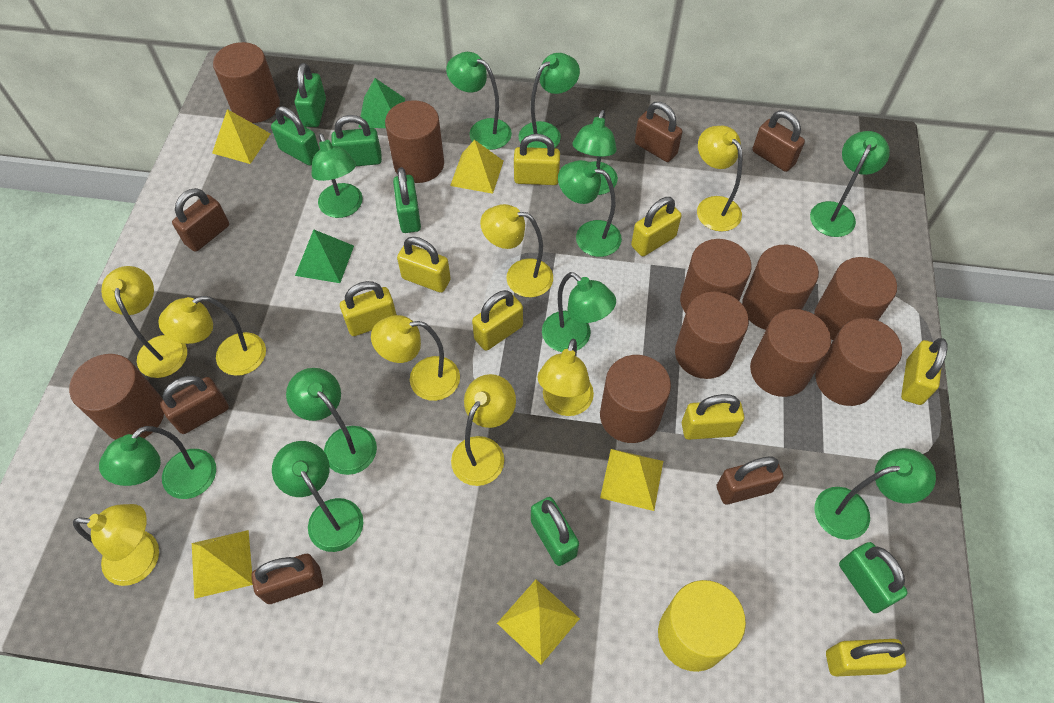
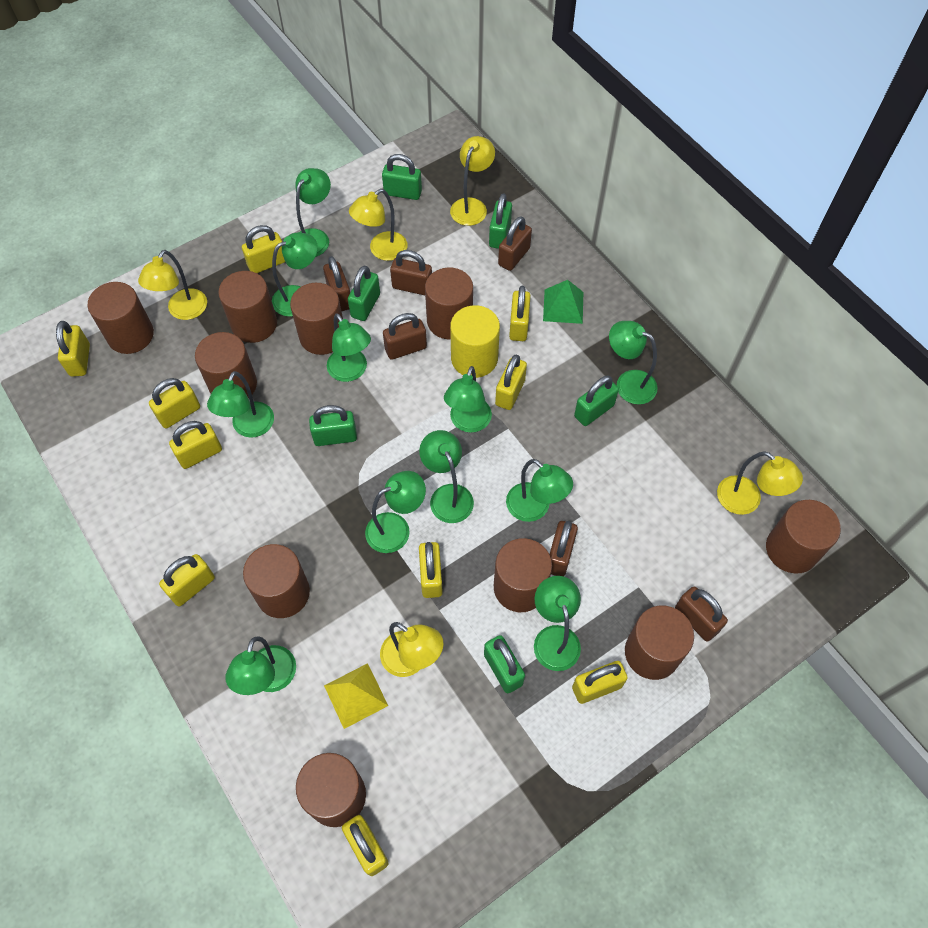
green pyramid: 2 -> 1
yellow lamp: 8 -> 5
yellow padlock: 8 -> 10
yellow pyramid: 5 -> 1

